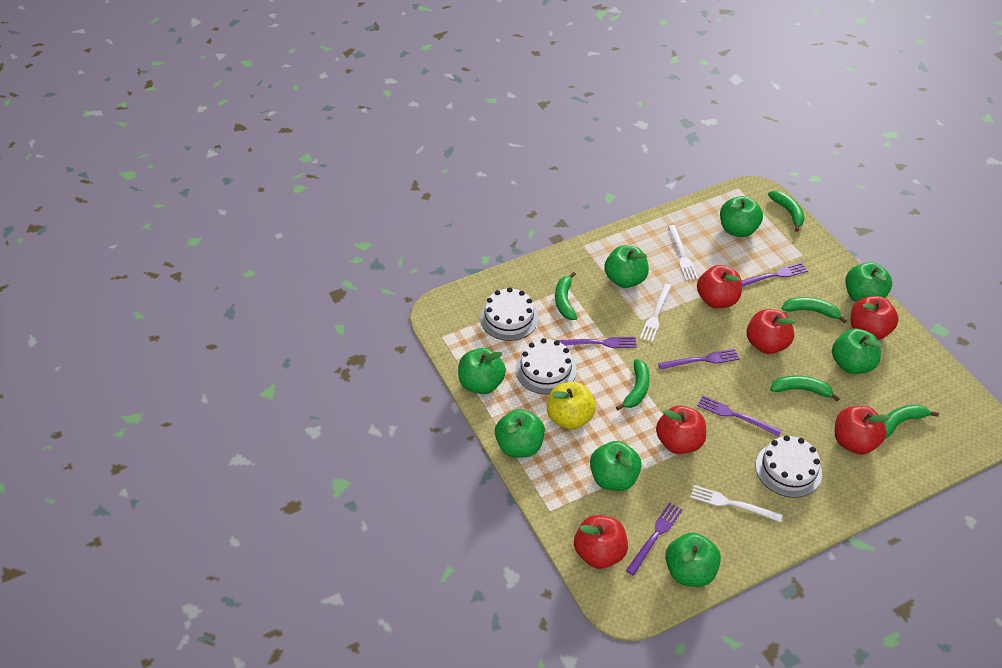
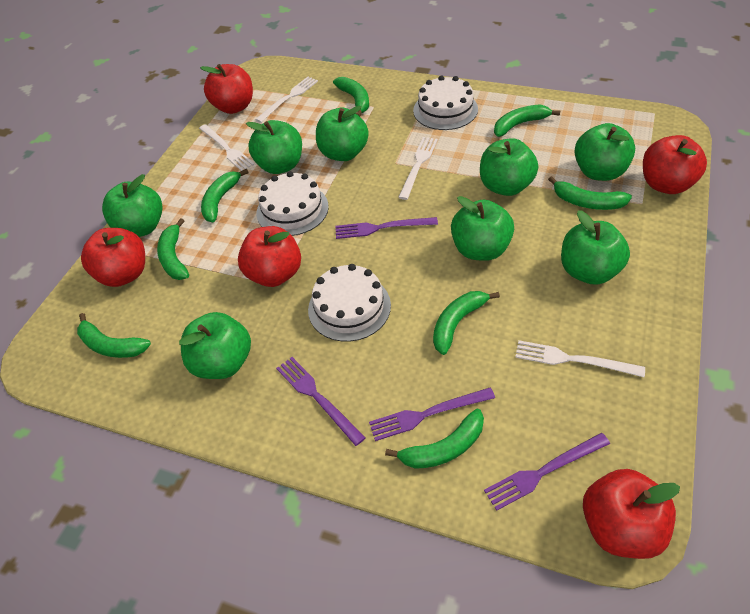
green banana: 6 -> 8
purple fork: 5 -> 4
red apple: 6 -> 5
white fork: 3 -> 4
yellow apple: 1 -> 0

